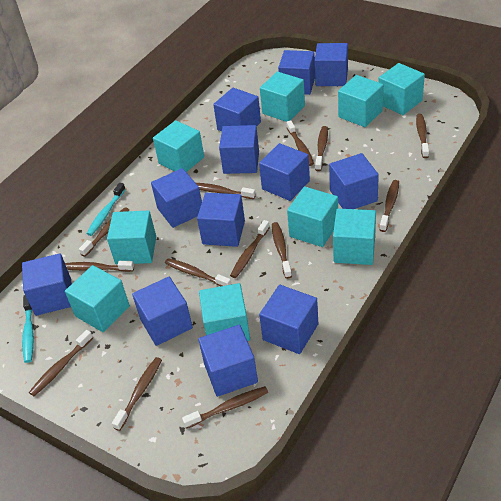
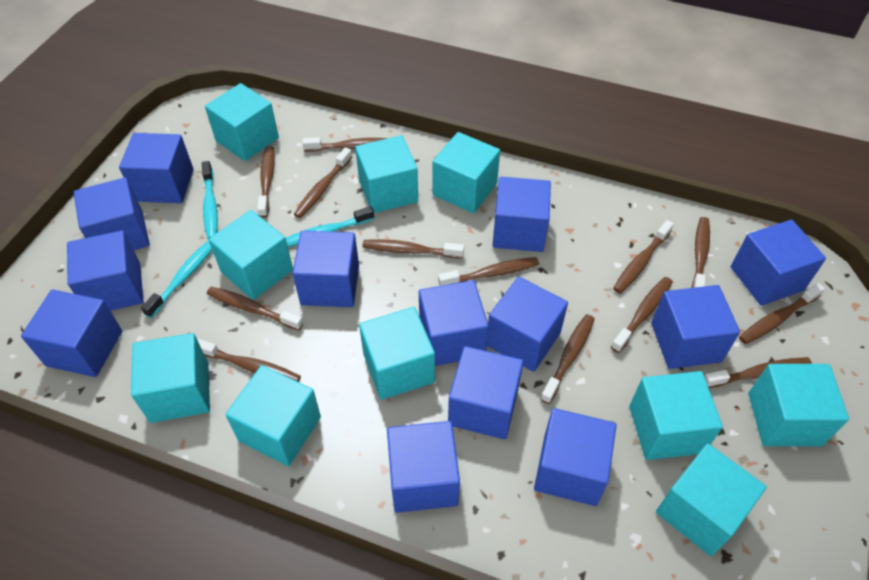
blue cube: 12 -> 13
turquoise cube: 9 -> 10
turquoise toothbrush: 2 -> 3

